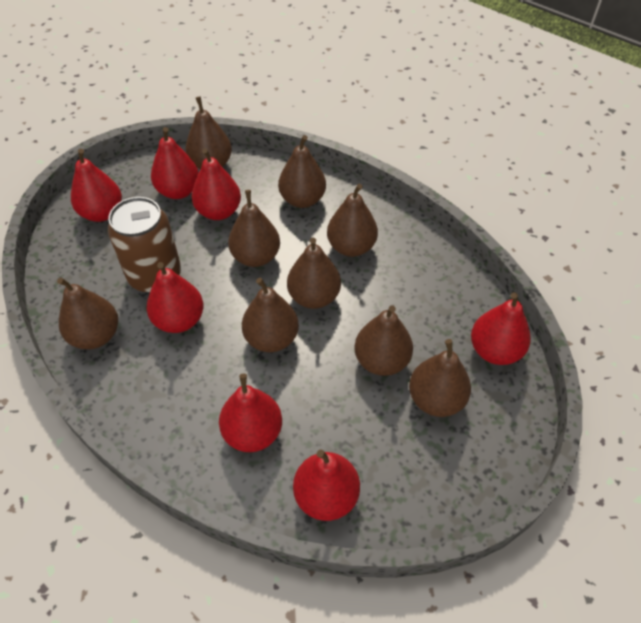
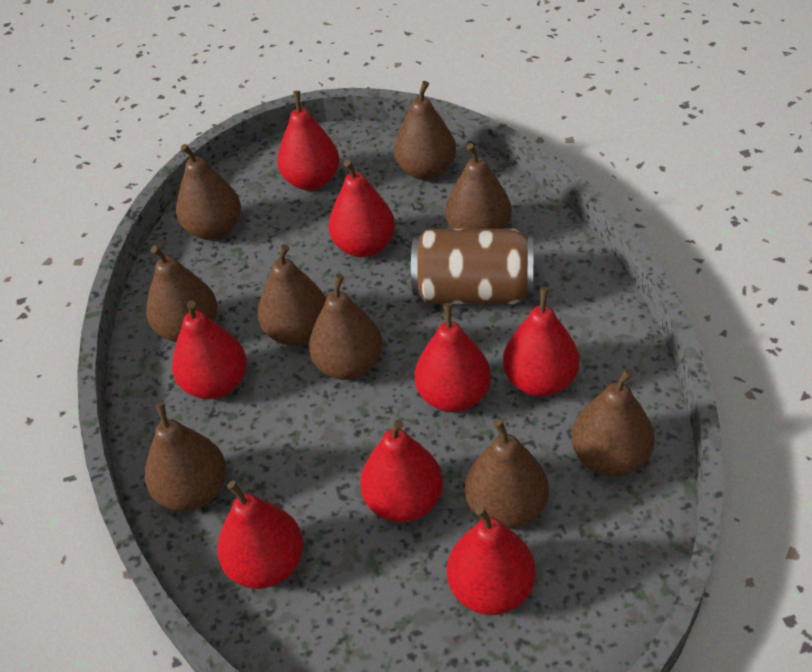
red pear: 7 -> 8

